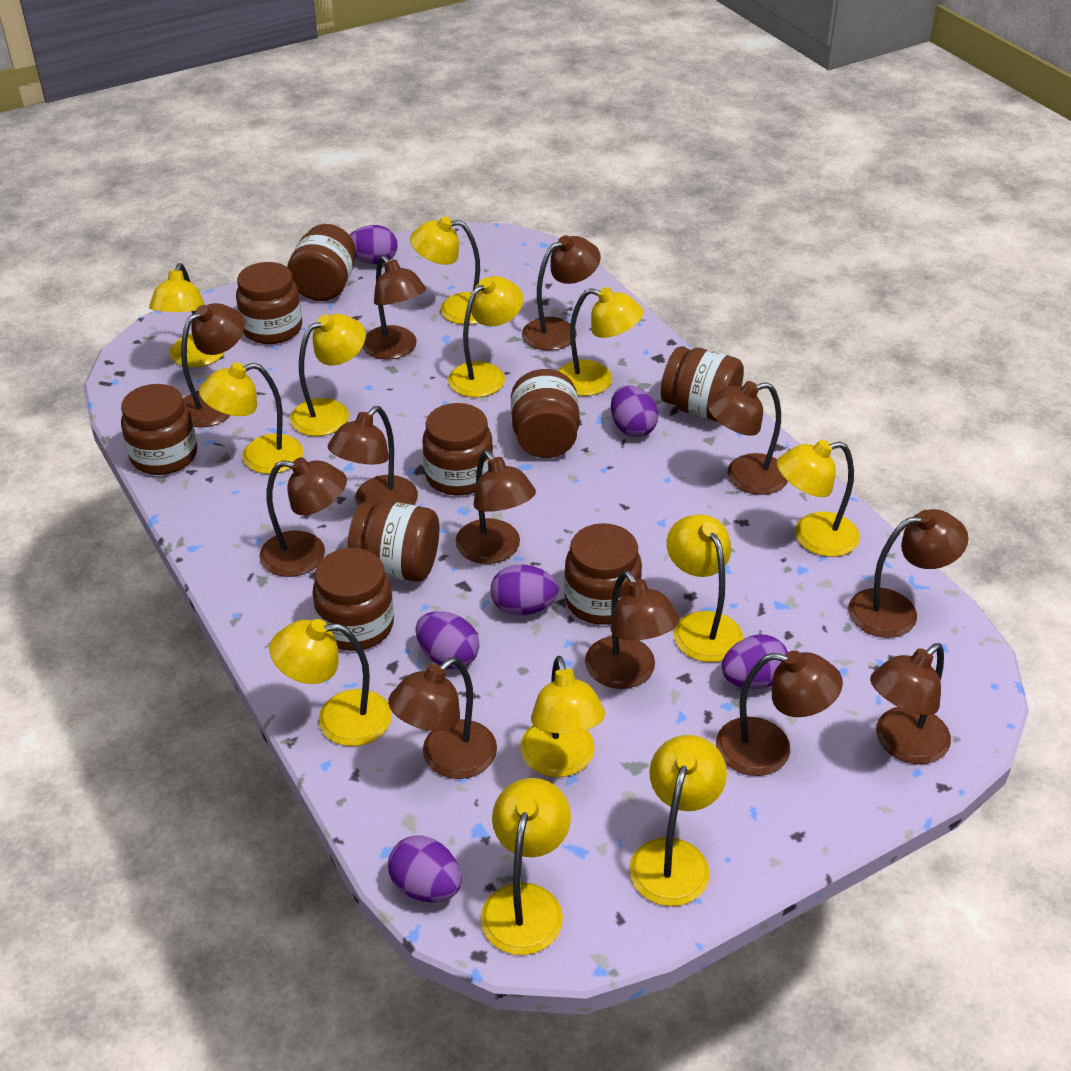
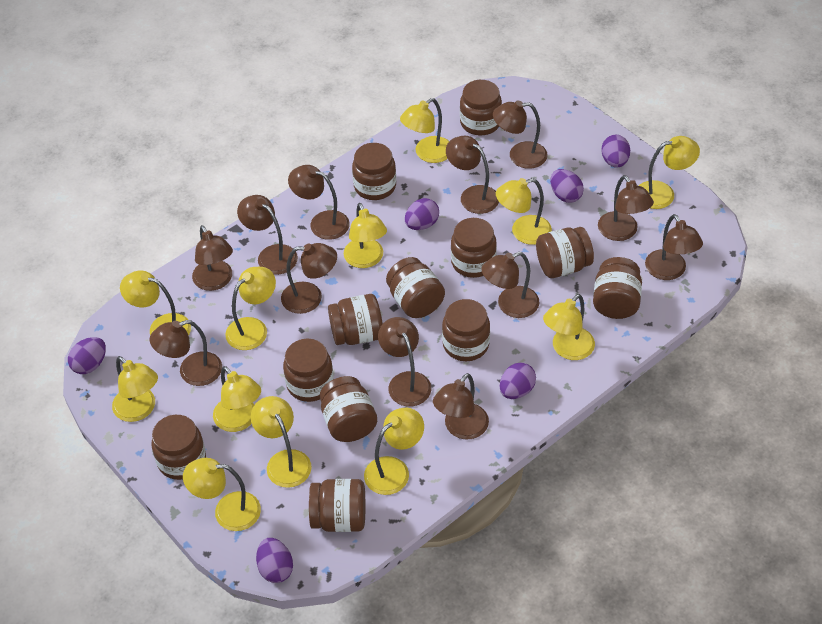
brown jar: 9 -> 12

